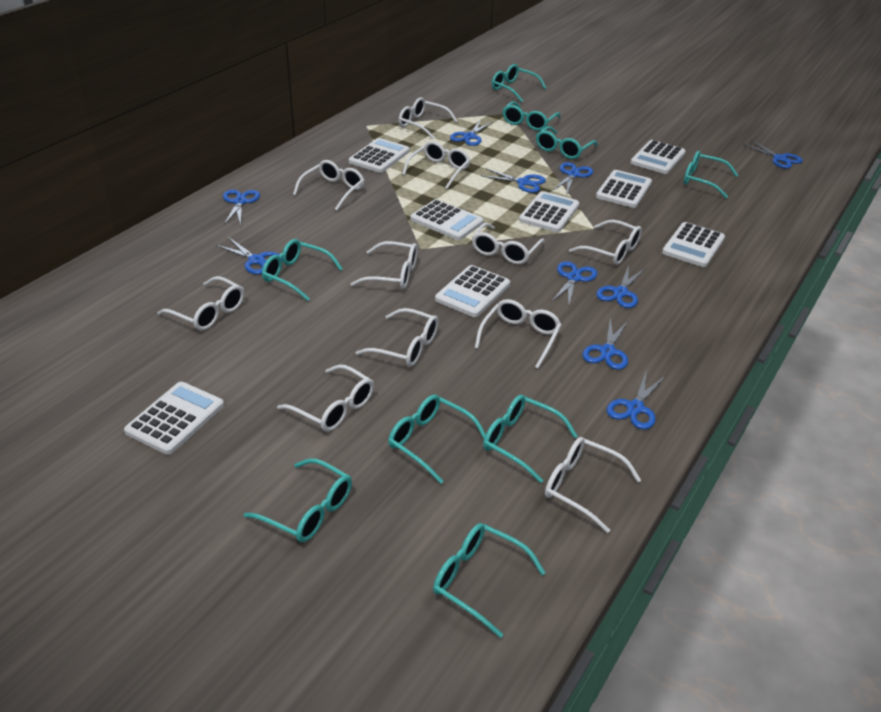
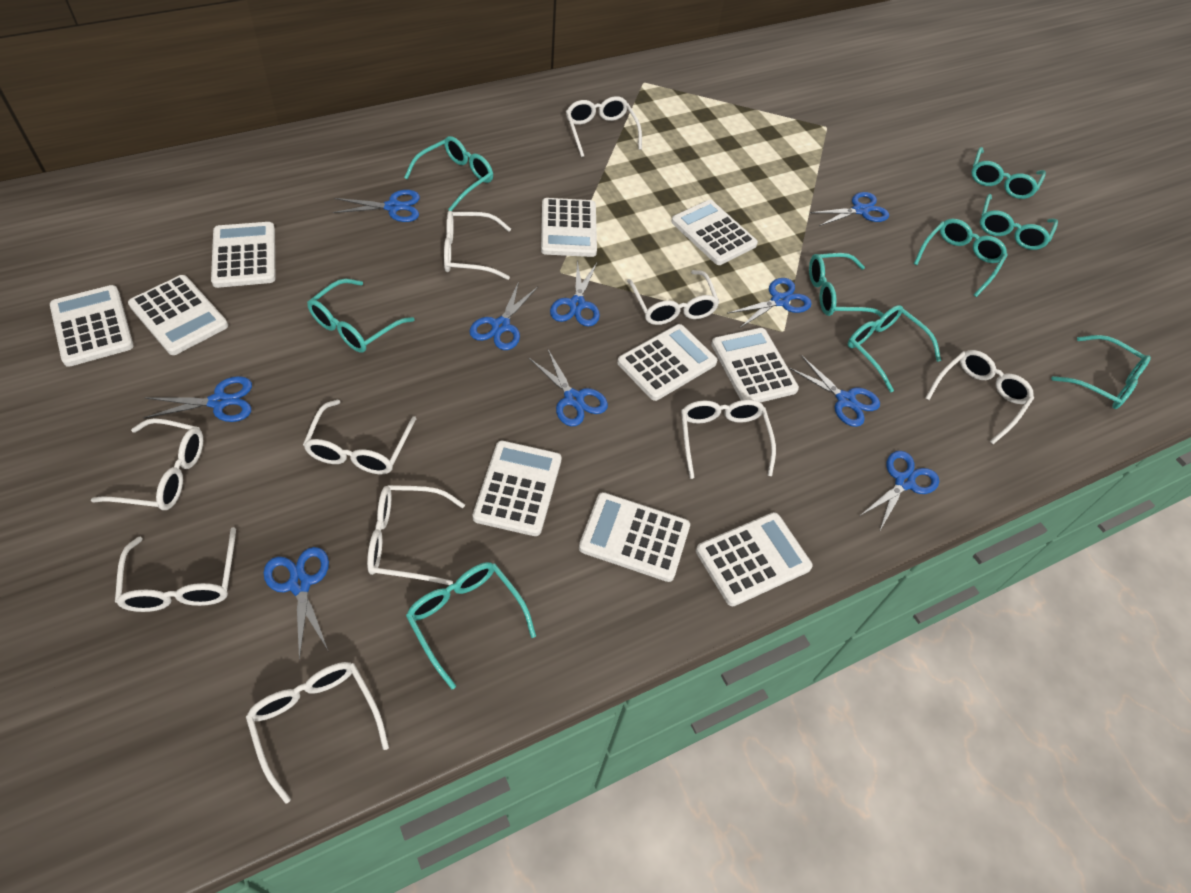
white calculator: 8 -> 10
white glasses: 11 -> 10

